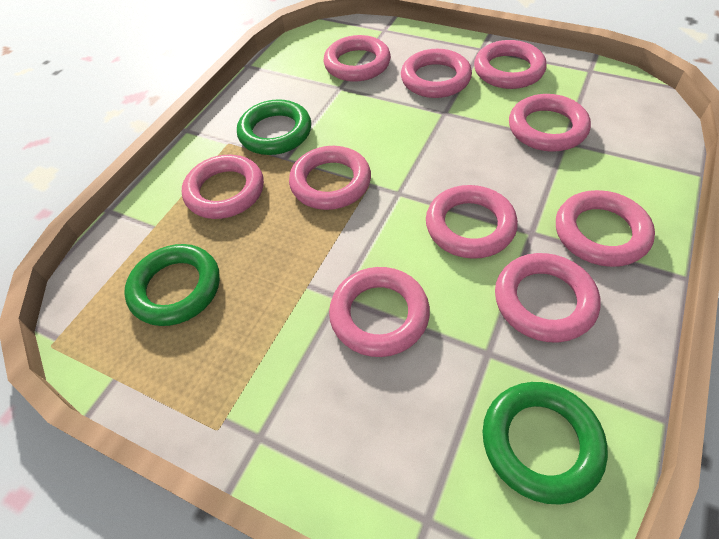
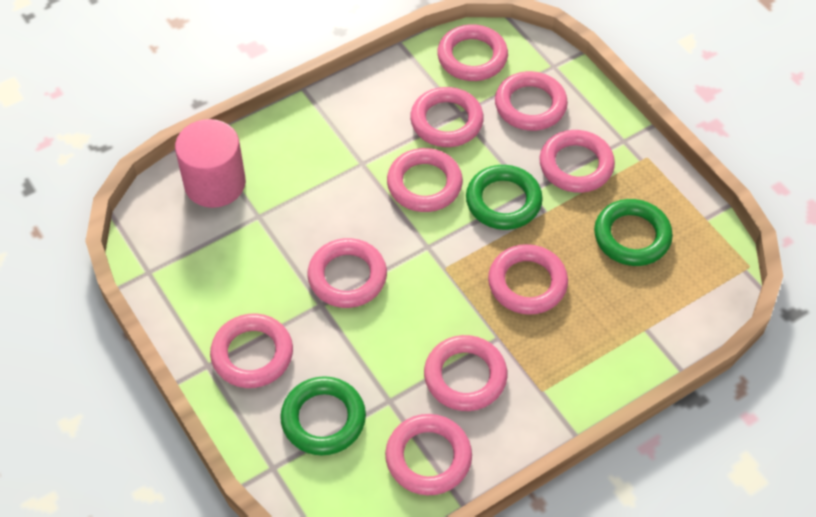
pink cylinder: 0 -> 1

